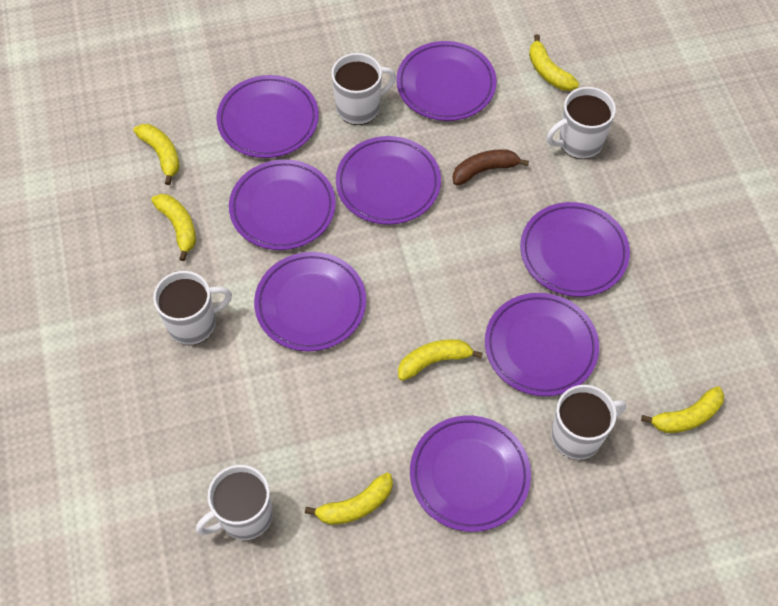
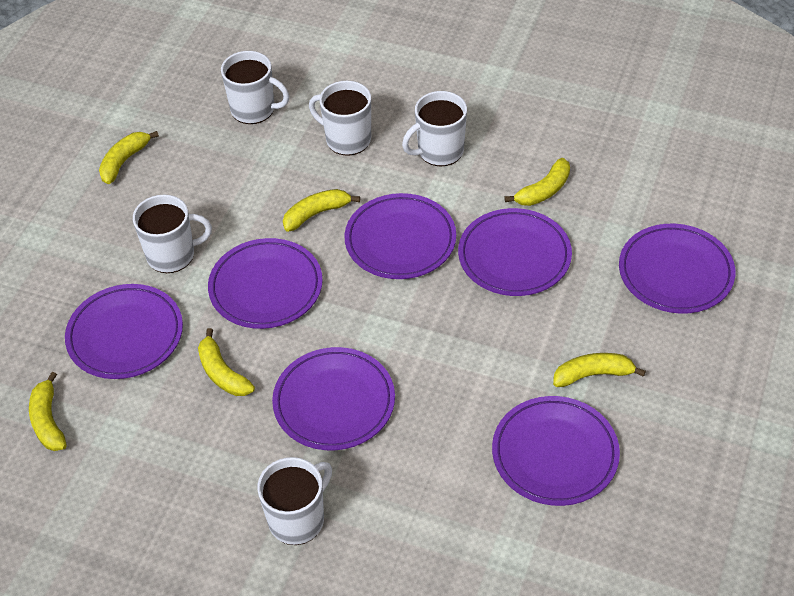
brown banana: 1 -> 0
purple plate: 8 -> 7

